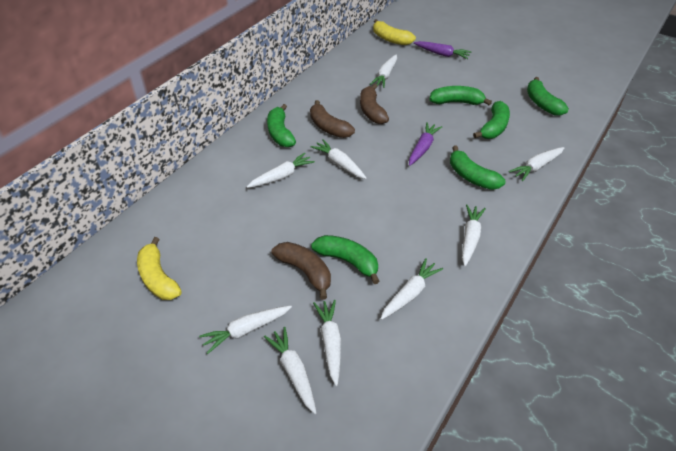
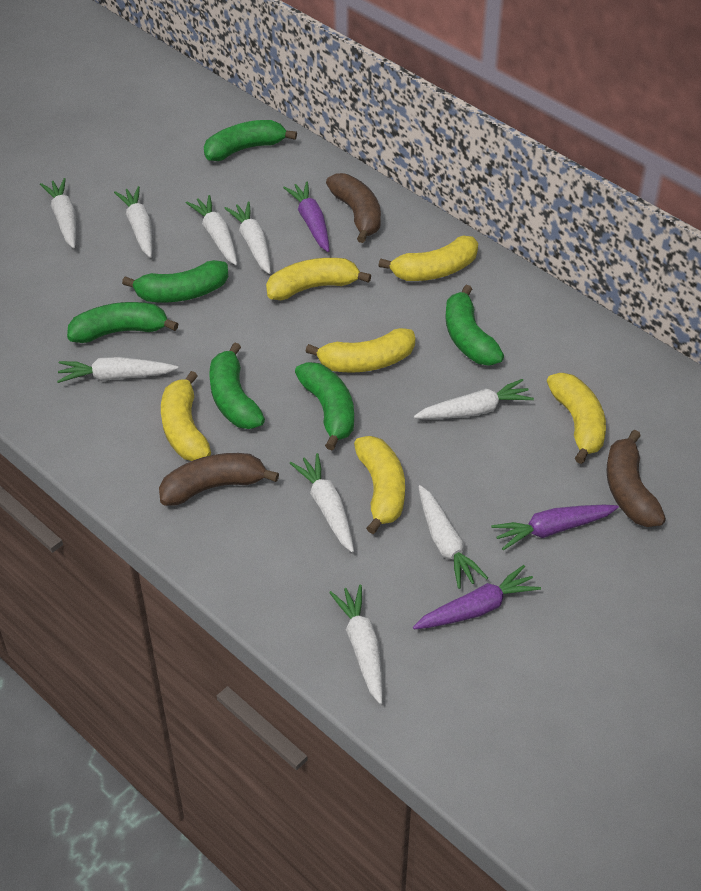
purple carrot: 2 -> 3
yellow banana: 2 -> 6

